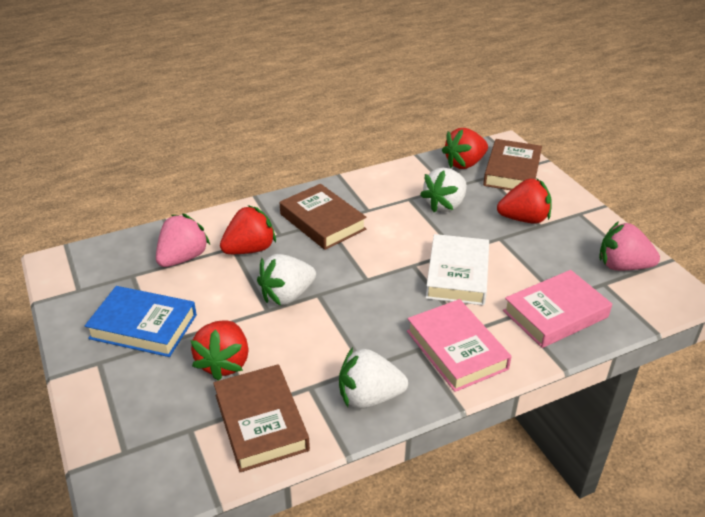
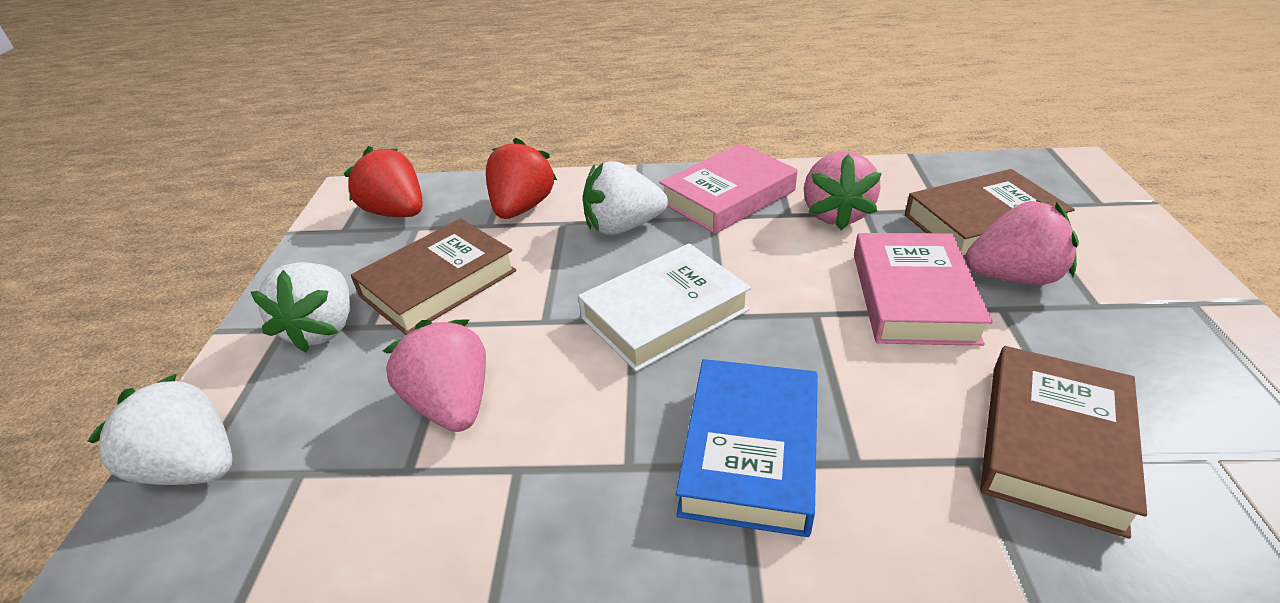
pink strawberry: 2 -> 3
red strawberry: 4 -> 2

